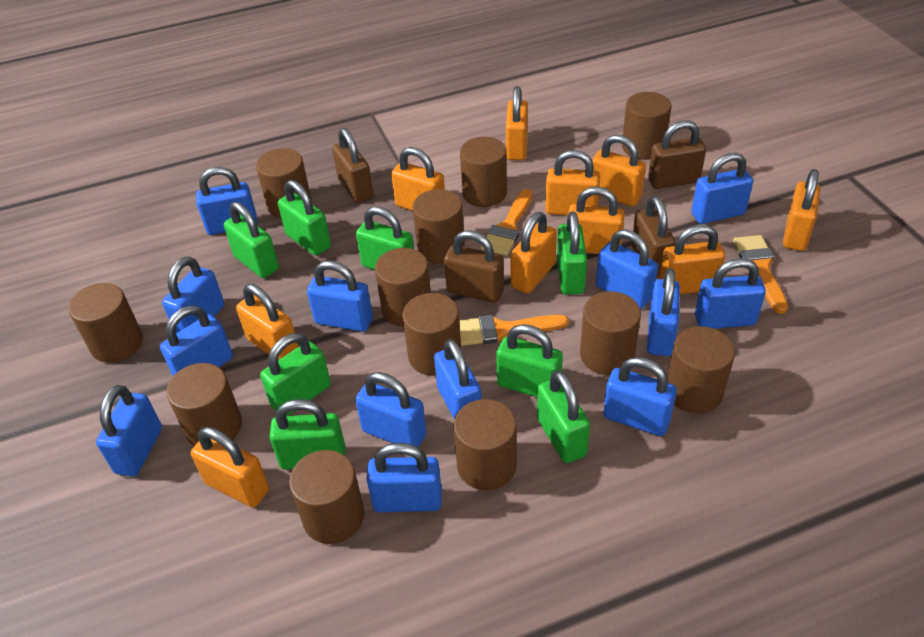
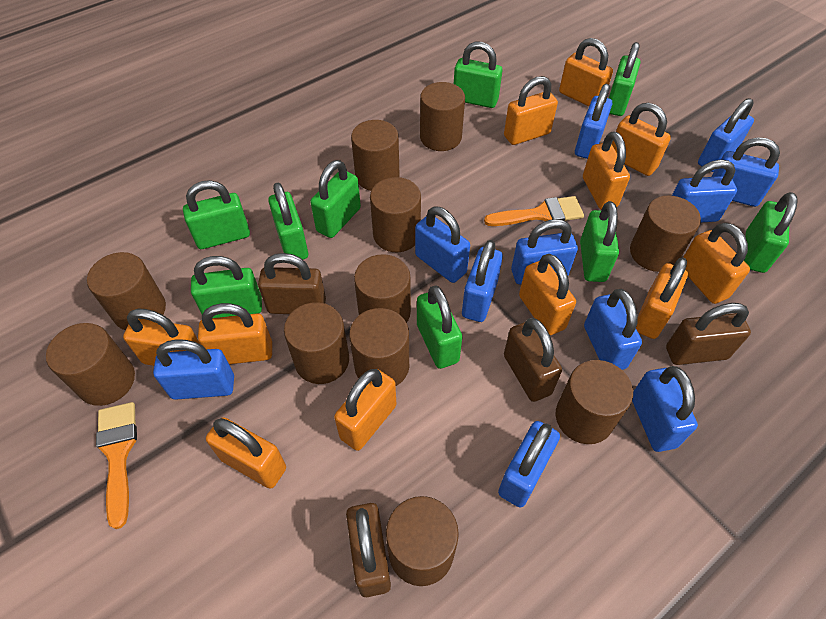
blue padlock: 13 -> 11
brown cylinder: 12 -> 11
green padlock: 8 -> 9
orange brush: 3 -> 2
orange padlock: 10 -> 11

